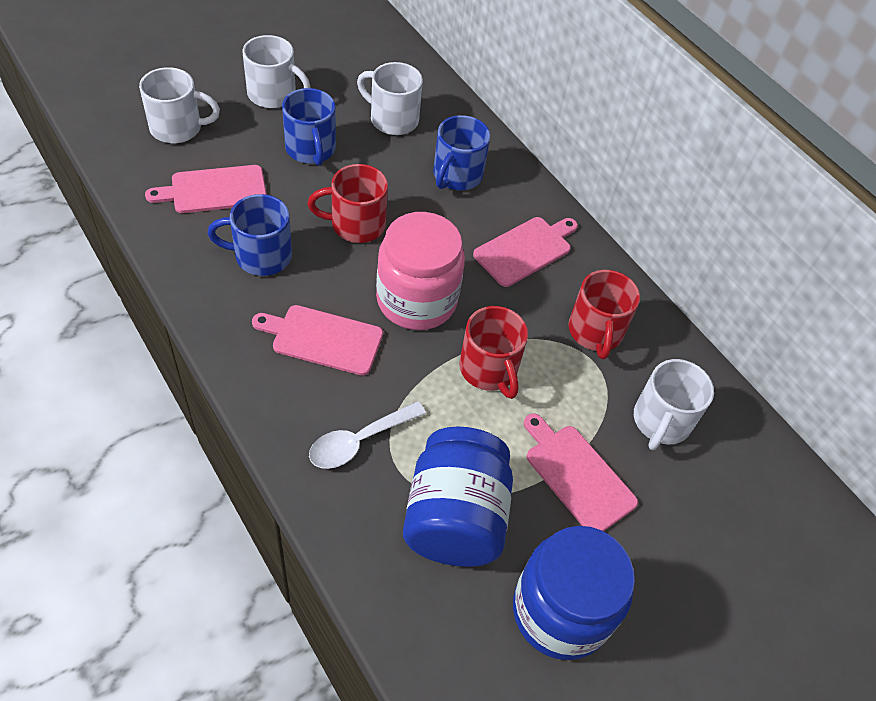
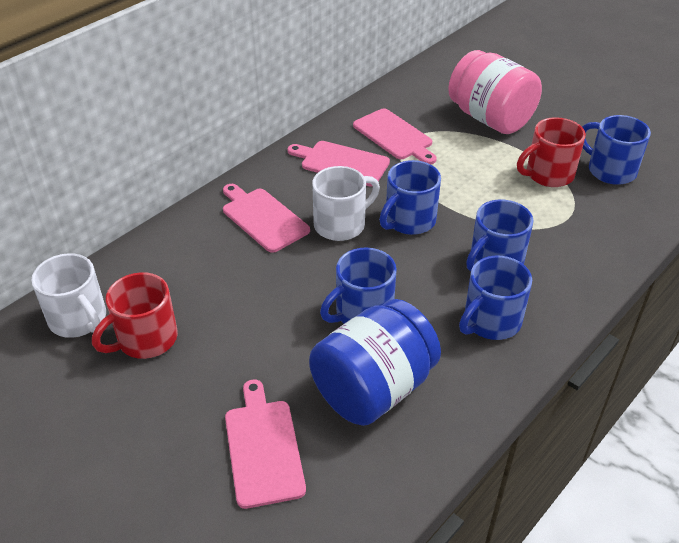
blue jar: 2 -> 1
blue mug: 3 -> 5
red mug: 3 -> 2
white mug: 4 -> 2
white spoon: 1 -> 0

